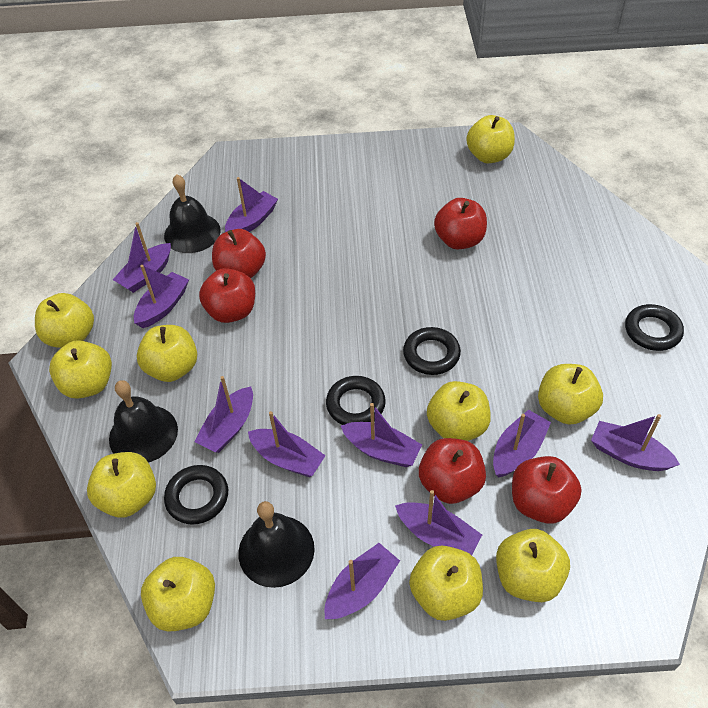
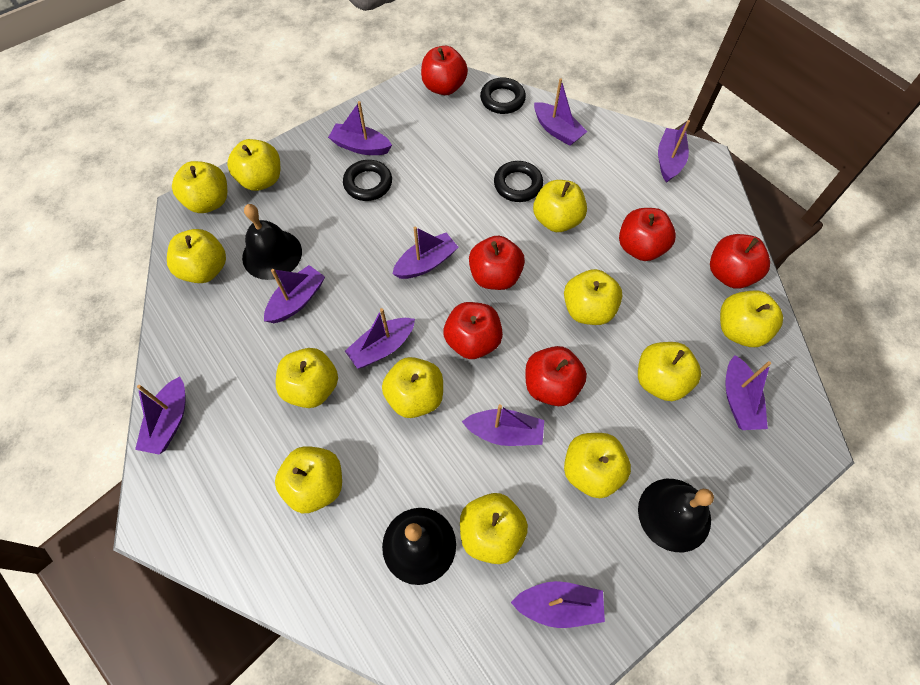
black ring: 4 -> 3
red apple: 5 -> 6
yellow apple: 10 -> 12

